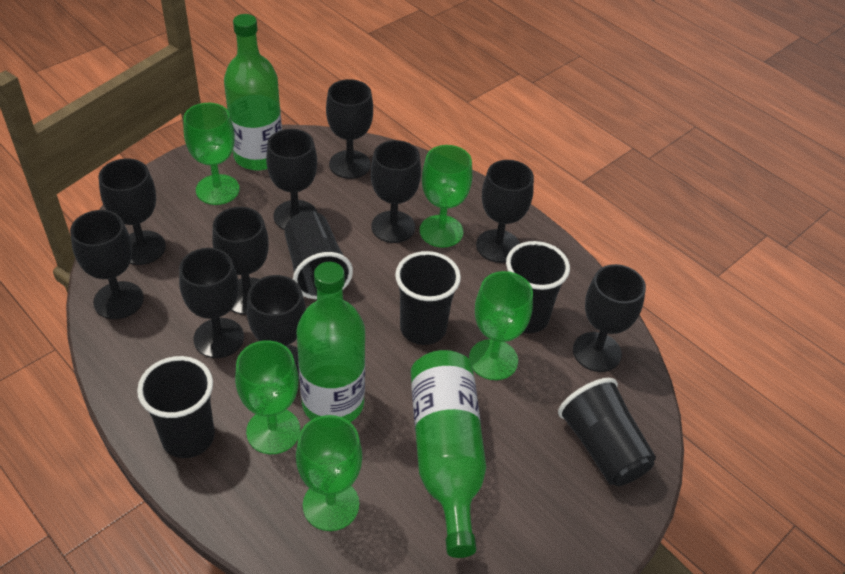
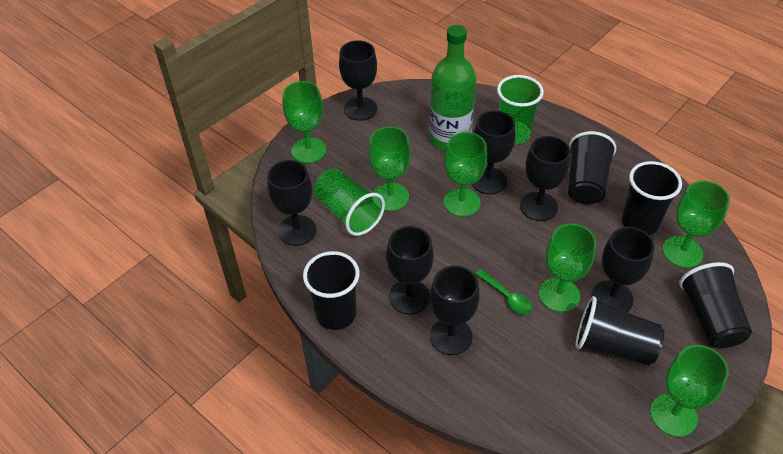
black goblet: 10 -> 7
green bottle: 3 -> 1
green cup: 0 -> 2
green goblet: 5 -> 6
green spoon: 0 -> 1

